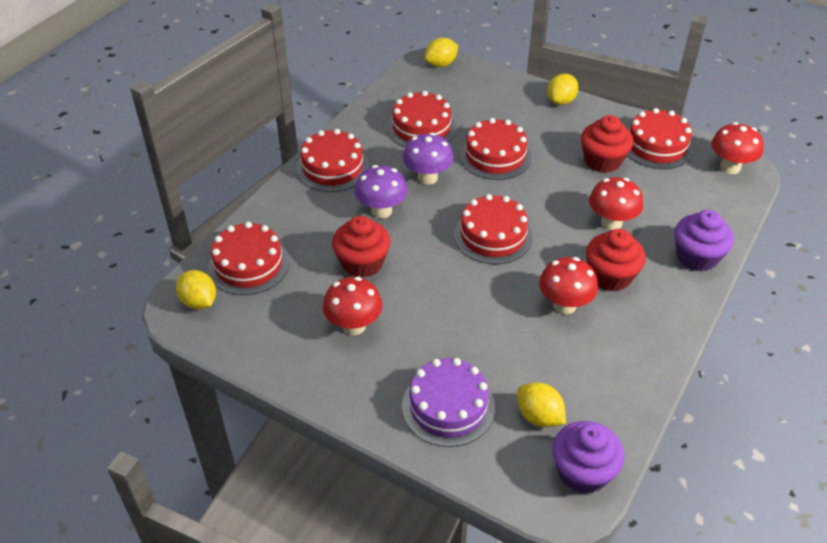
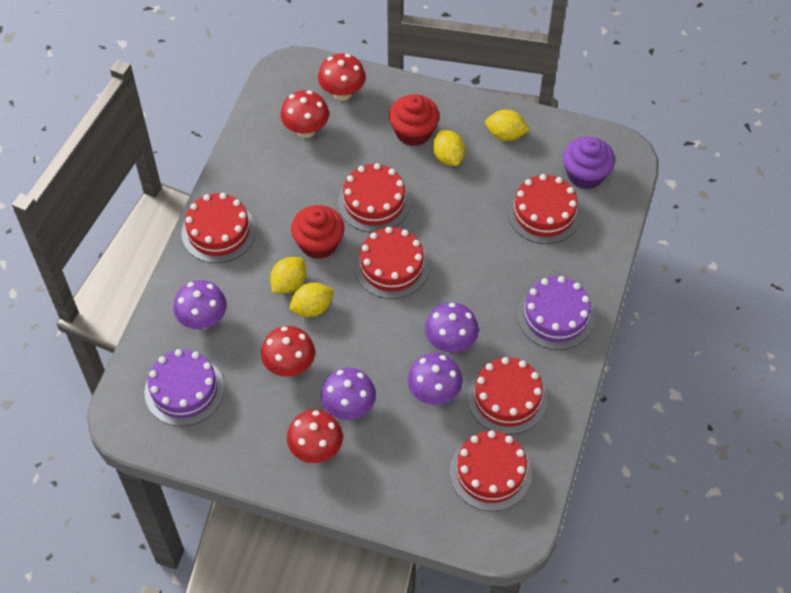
purple cake: 1 -> 2
purple cupcake: 2 -> 1
purple mushroom: 2 -> 4
red cupcake: 3 -> 2

